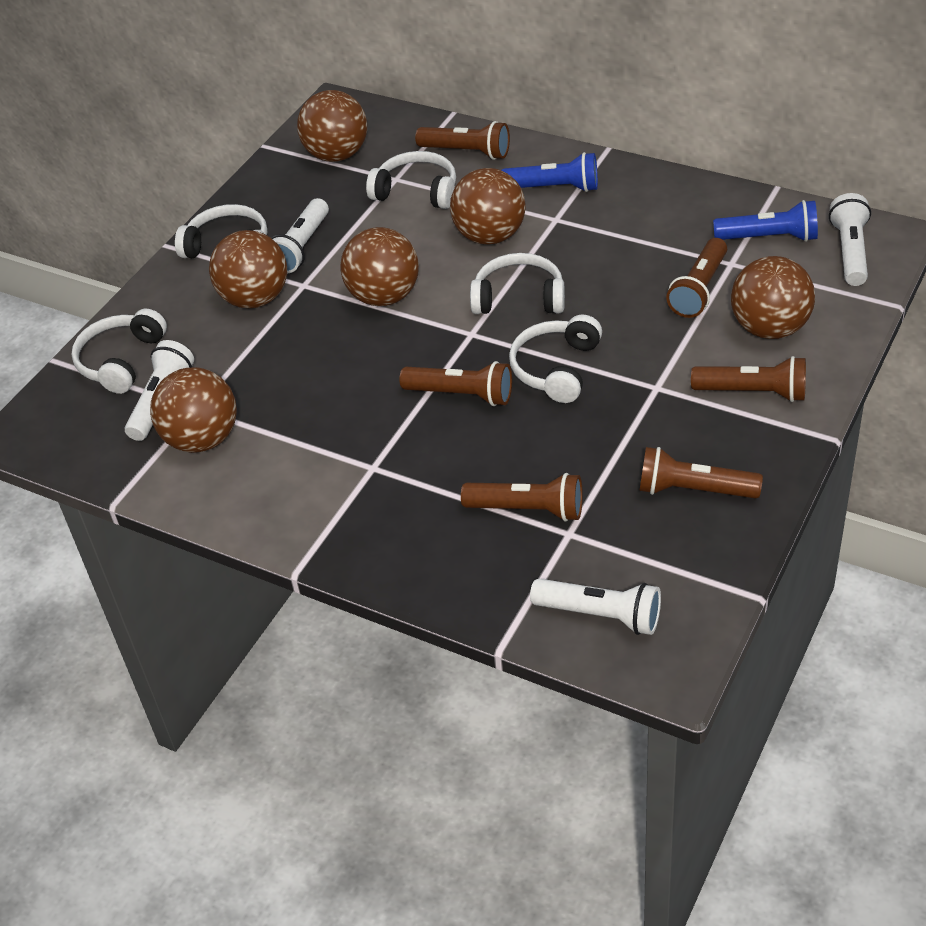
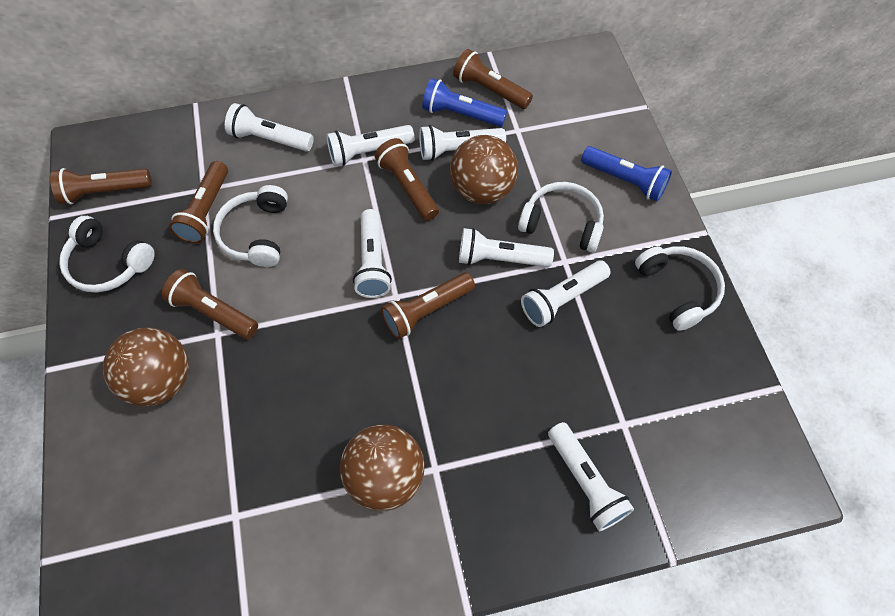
brown ball: 6 -> 3
white flashlight: 4 -> 7
white headphones: 5 -> 4

